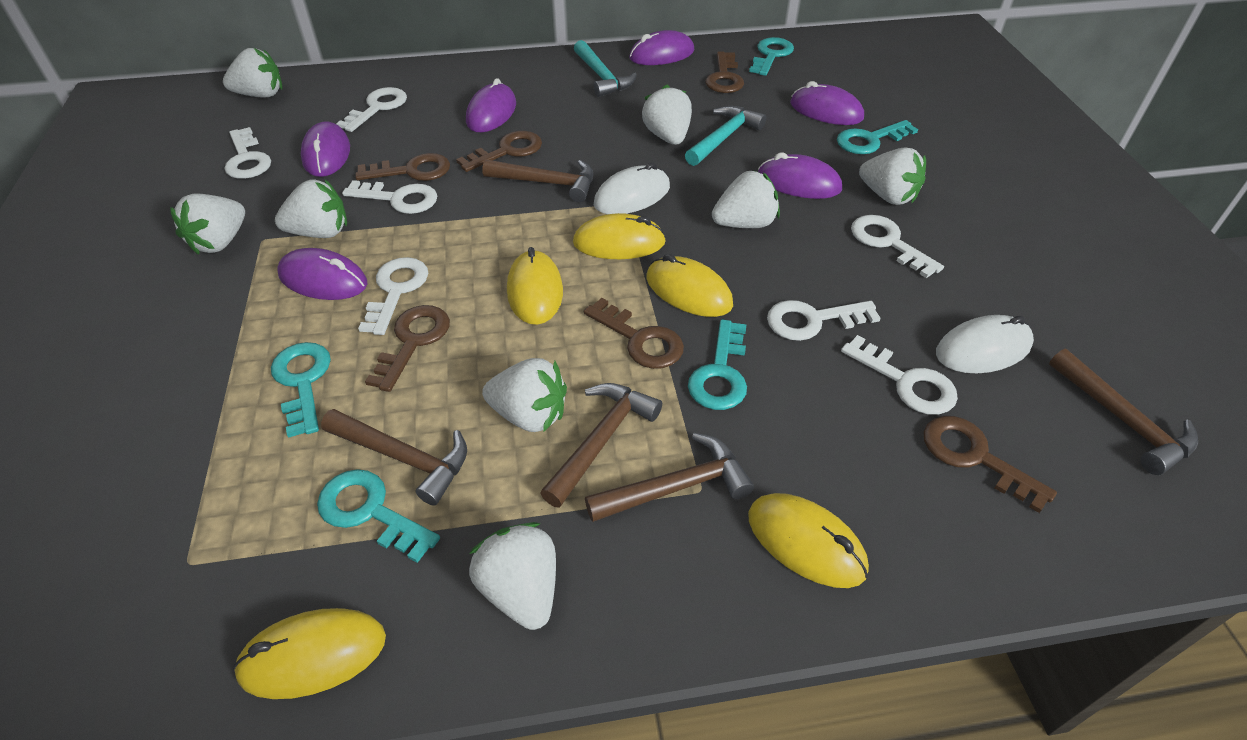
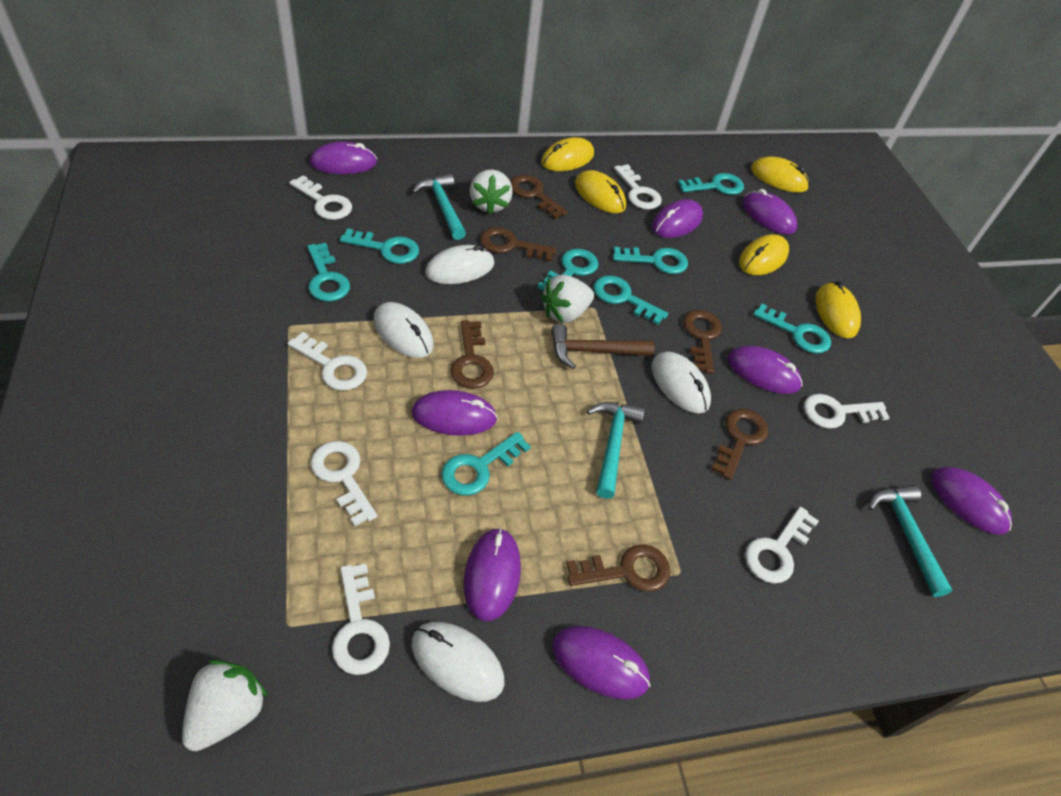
brown hammer: 5 -> 1
purple mouse: 6 -> 8
turquoise hammer: 2 -> 3
turquoise key: 5 -> 8
white mouse: 2 -> 4
white strawberry: 8 -> 3

